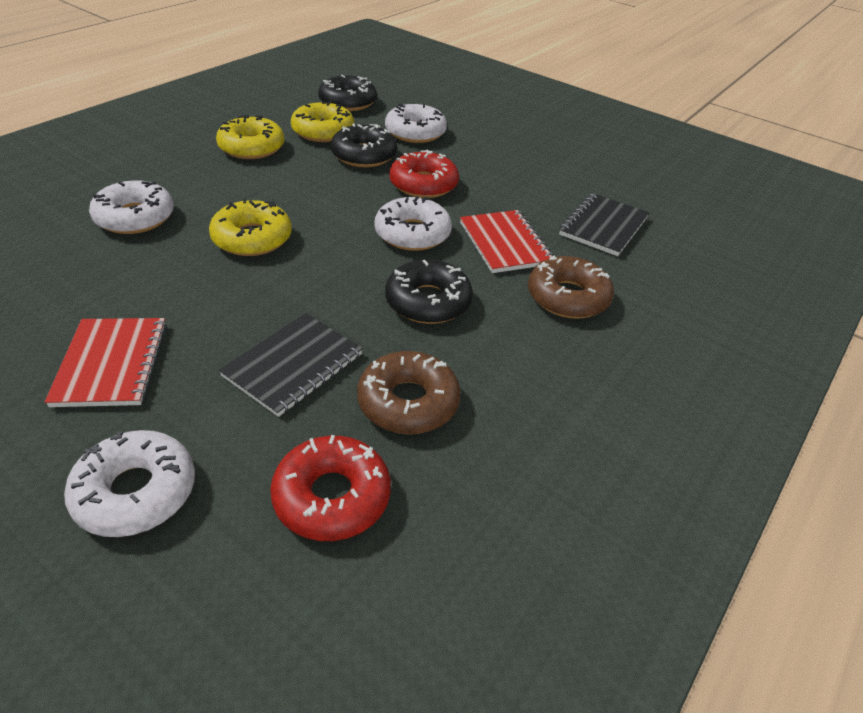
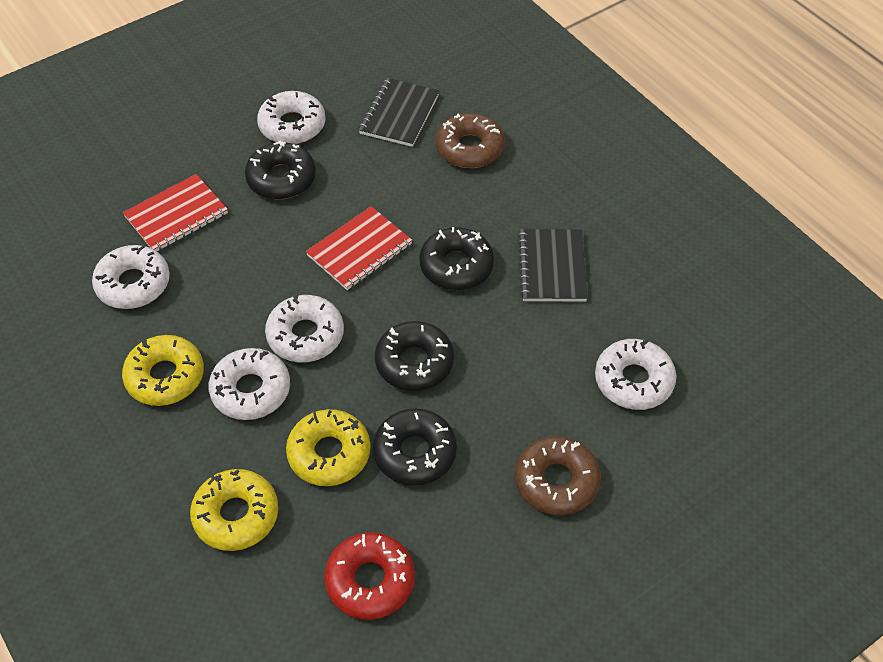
black donut: 3 -> 4
red donut: 2 -> 1
white donut: 4 -> 5

